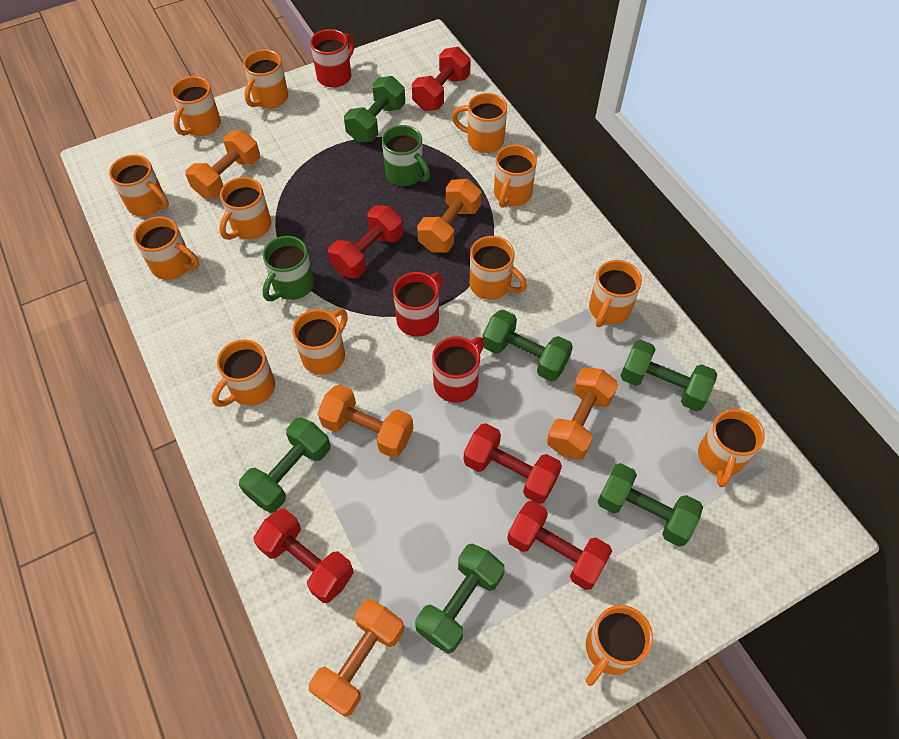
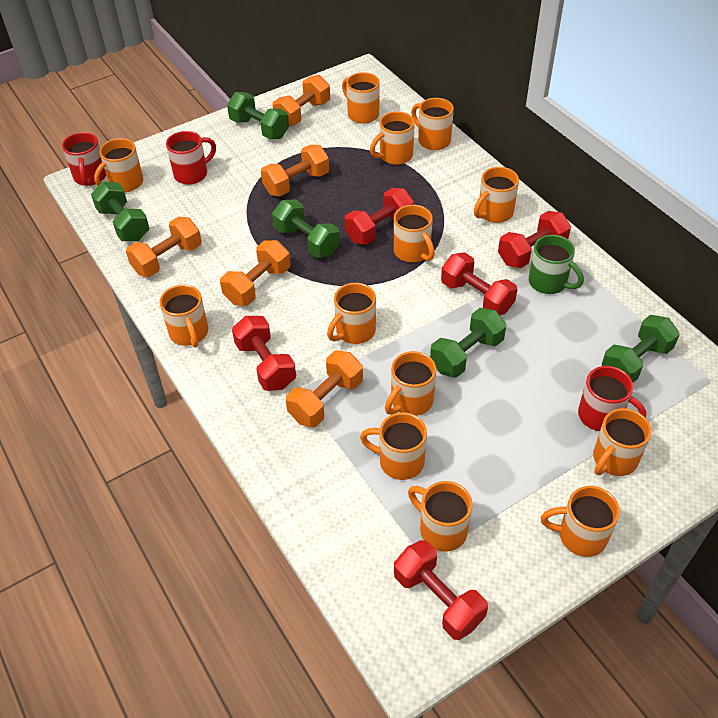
green dumbbell: 6 -> 5
green mug: 2 -> 1

